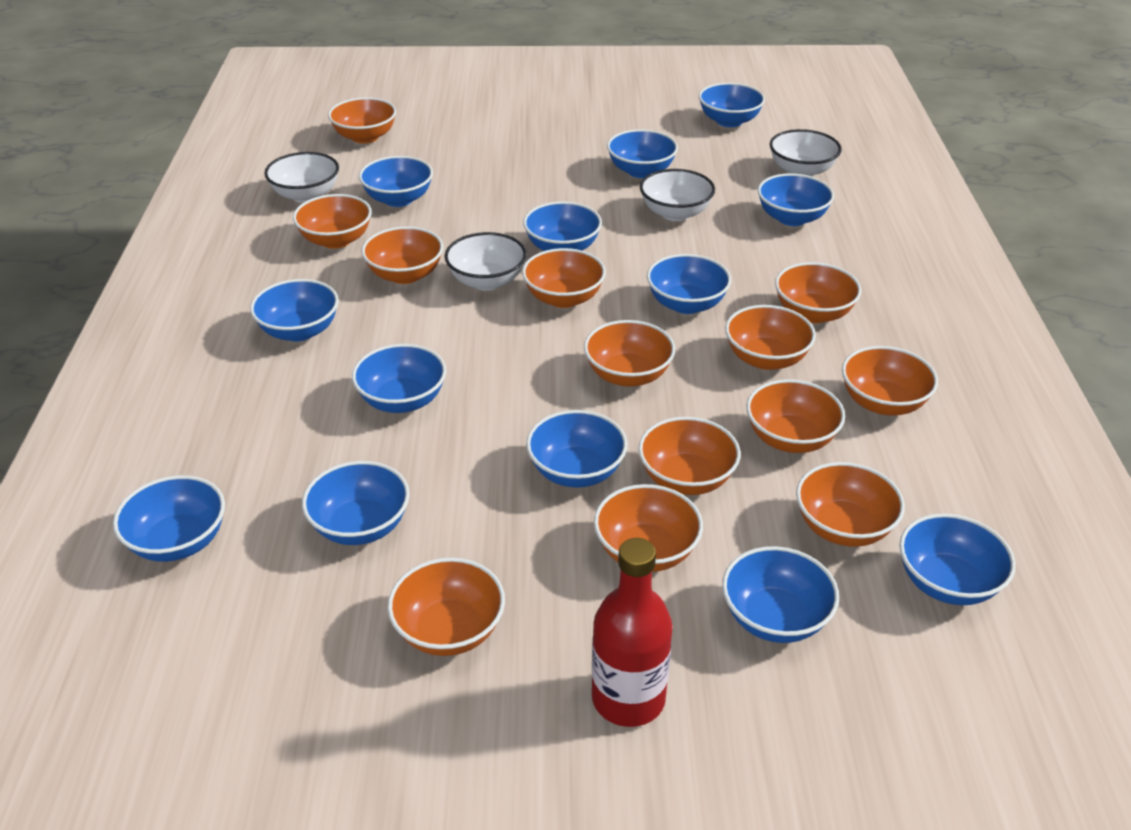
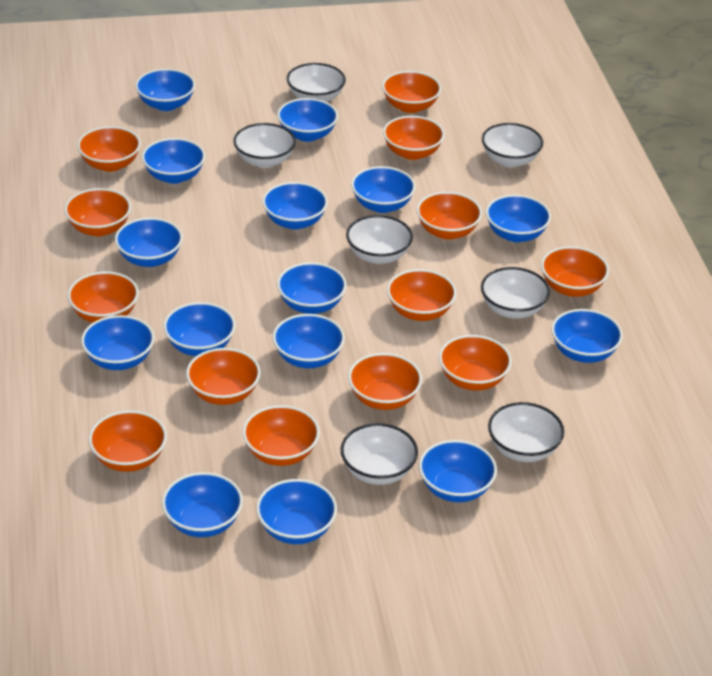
blue bowl: 13 -> 15
red bottle: 1 -> 0
white bowl: 4 -> 7

